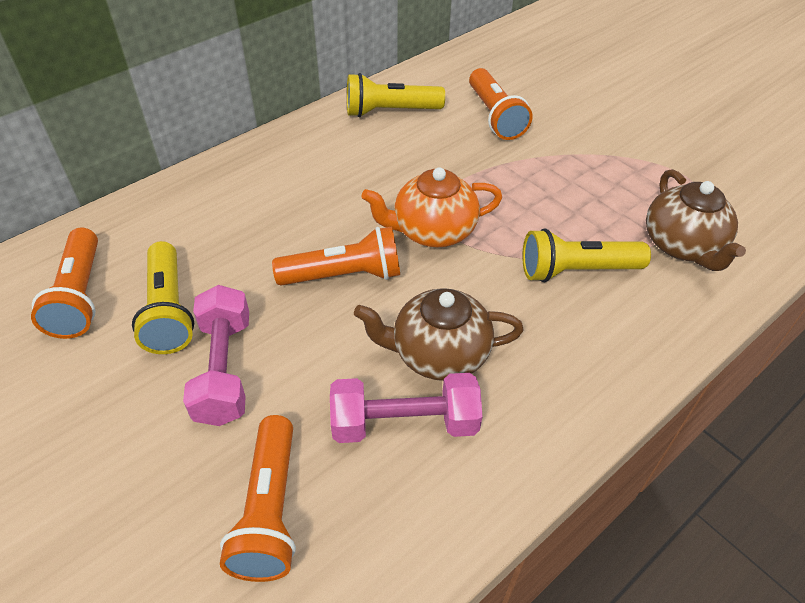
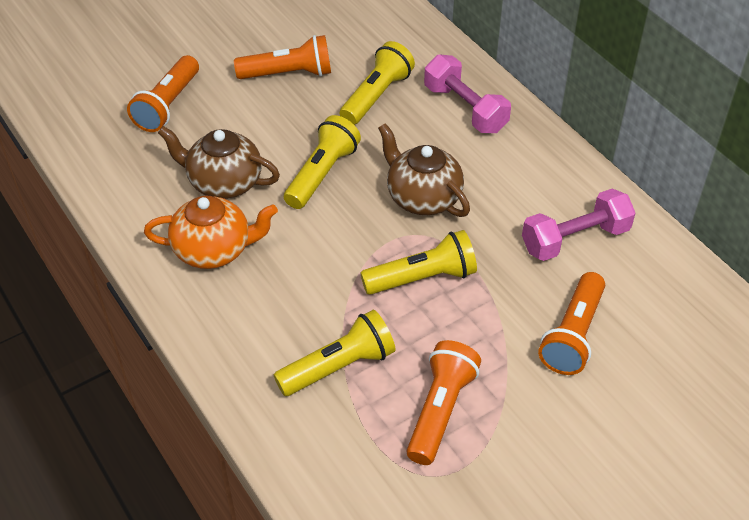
yellow flashlight: 3 -> 4

